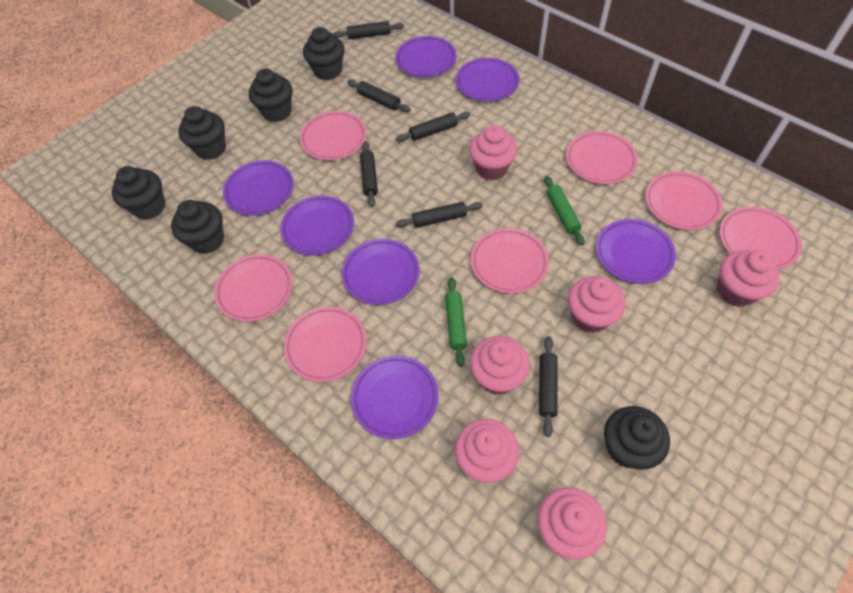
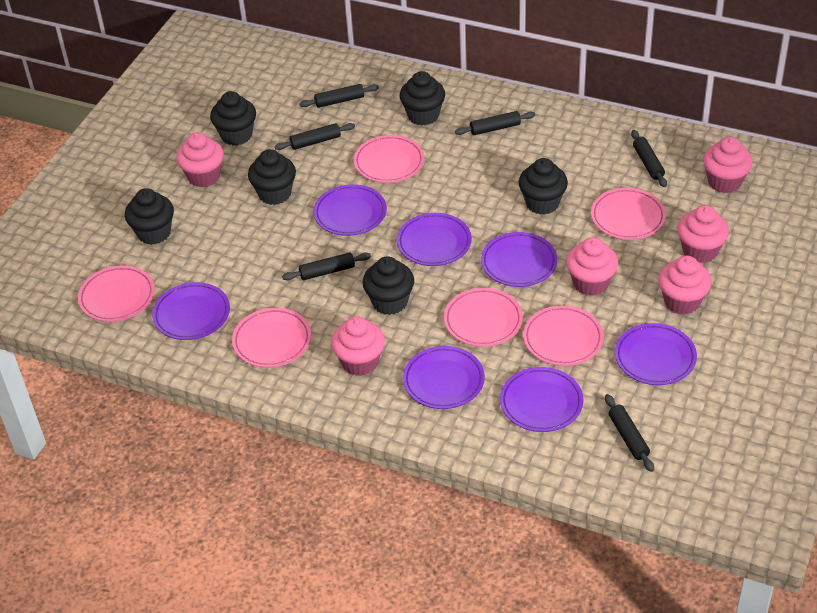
green rolling pin: 2 -> 0
pink plate: 7 -> 6

